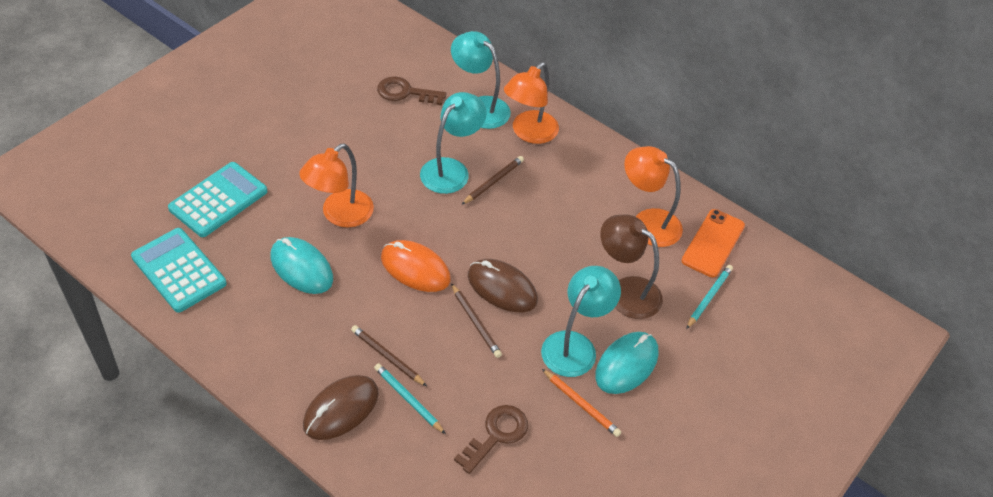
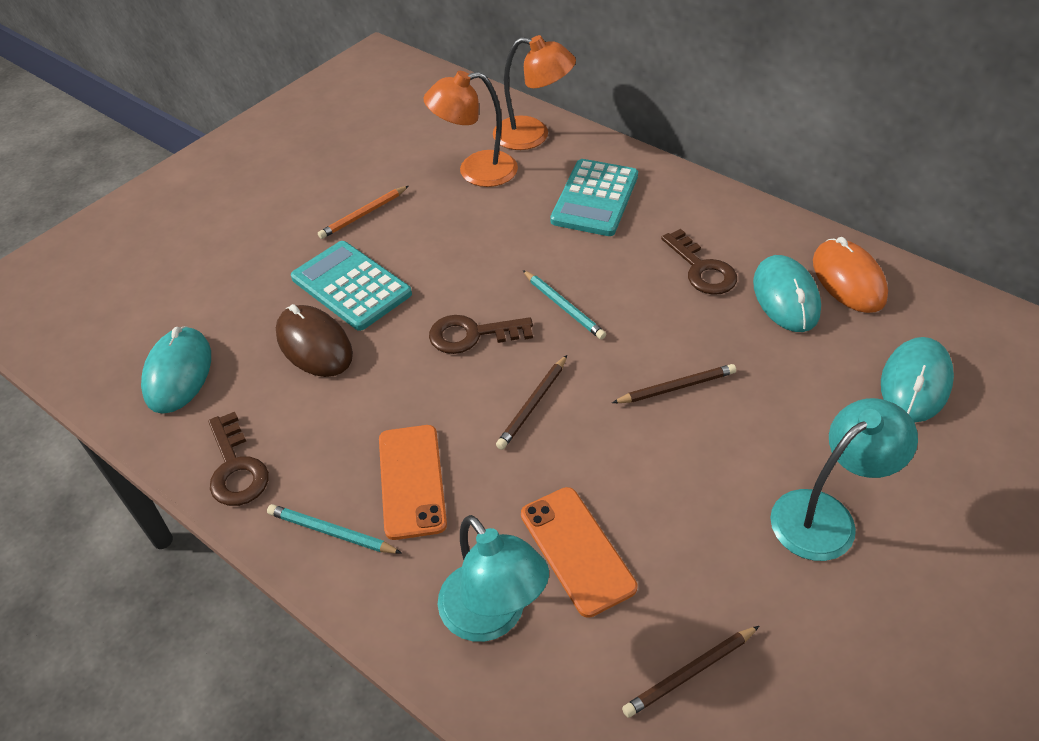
brown key: 2 -> 3
brown lamp: 1 -> 0
brown mouse: 2 -> 1
orange lamp: 3 -> 2
orange phone: 1 -> 2
turquoise lamp: 3 -> 2
turquoise mouse: 2 -> 3

